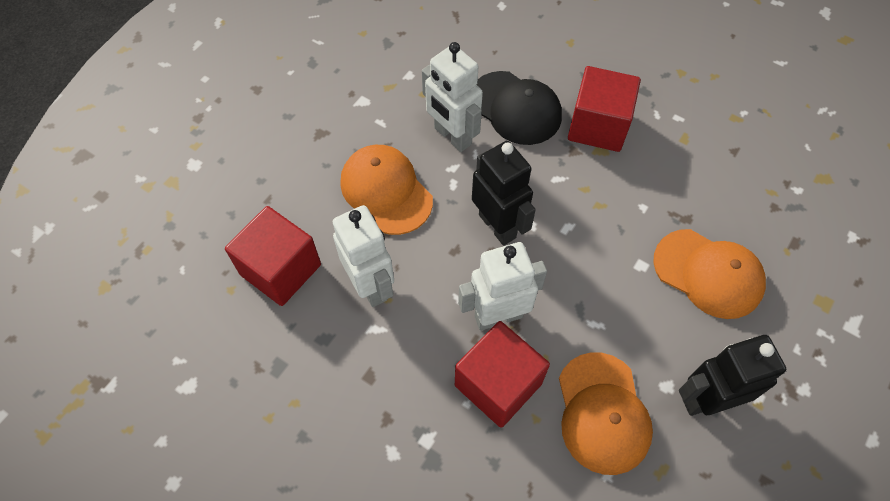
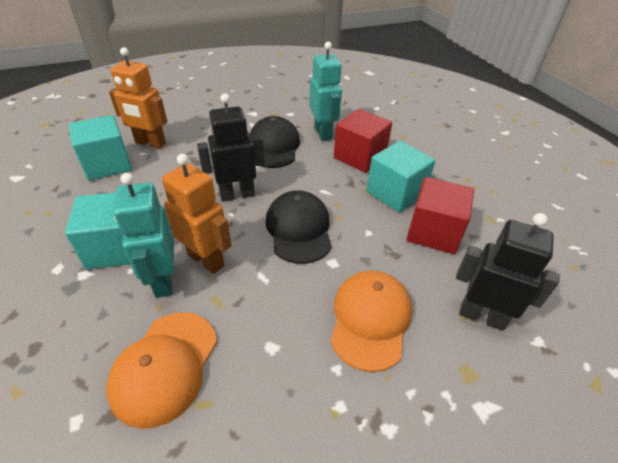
black cap: 1 -> 2
orange cap: 3 -> 2
orange robot: 0 -> 2
red cube: 3 -> 2
turquoise cube: 0 -> 3
turquoise robot: 0 -> 2
white robot: 3 -> 0

